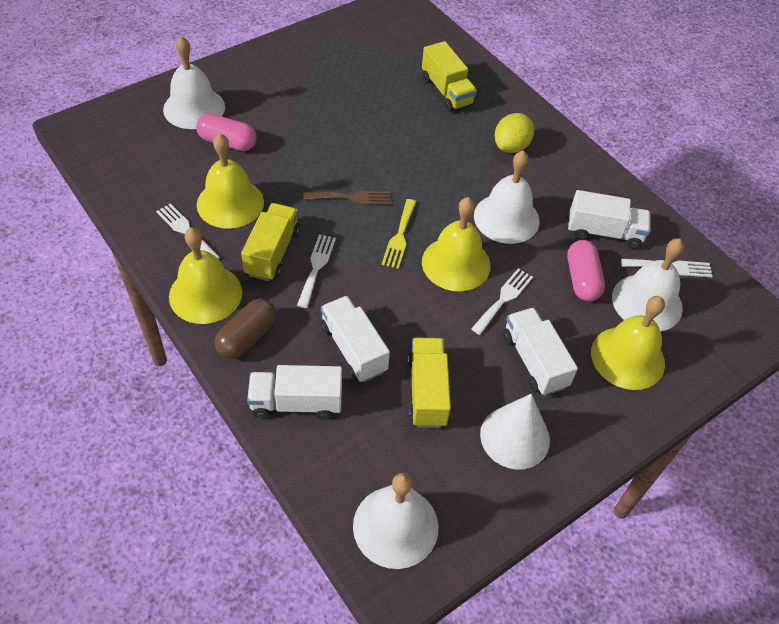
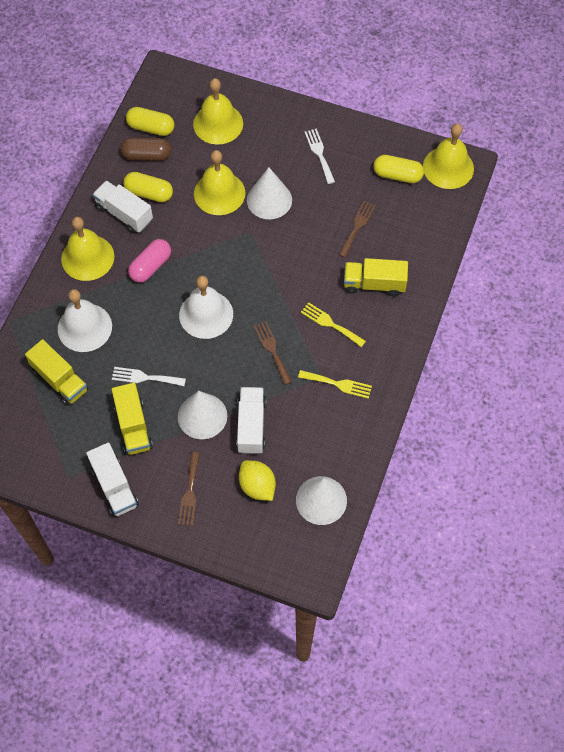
brown fork: 1 -> 3
pink capsule: 2 -> 1
white bell: 4 -> 2
white cone: 1 -> 3
white fork: 4 -> 2
white truck: 4 -> 3
yellow capsule: 0 -> 3
yellow fork: 1 -> 2

